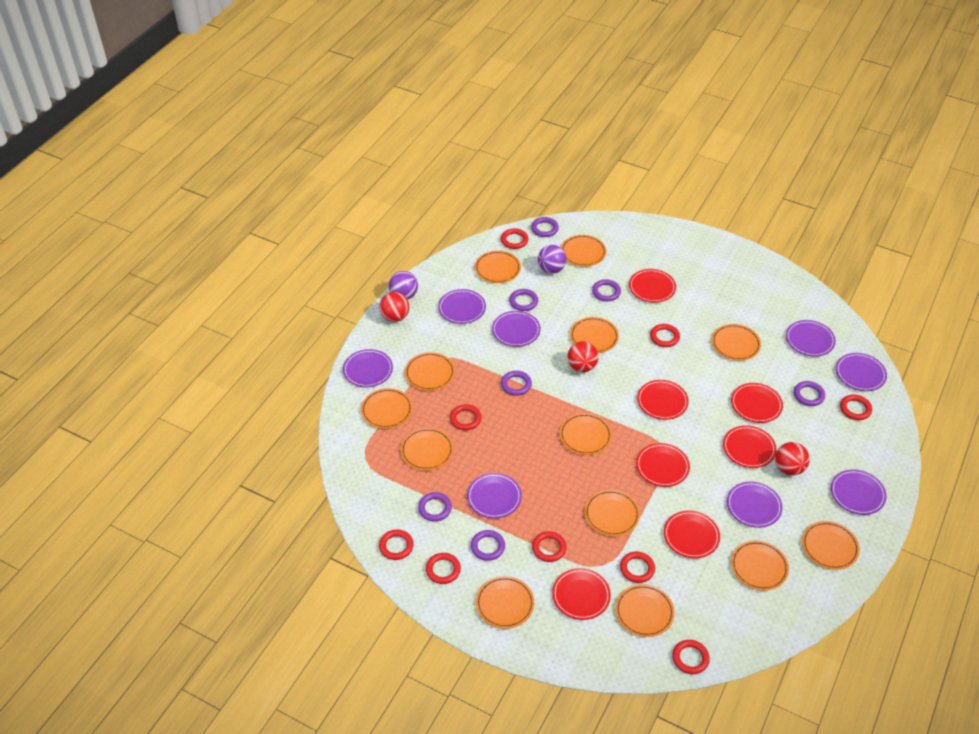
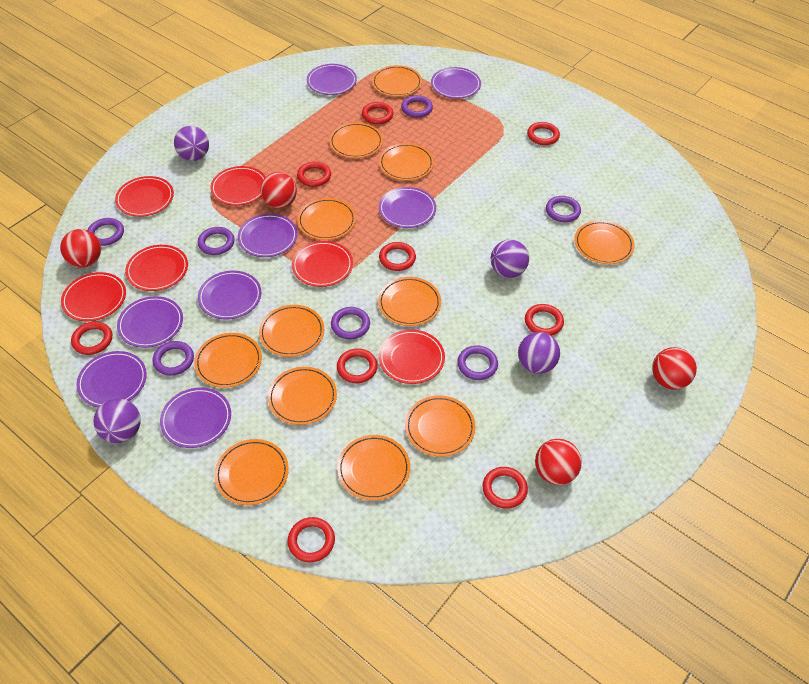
orange plate: 13 -> 12
purple ball: 2 -> 4
red ball: 3 -> 4
red plate: 7 -> 6

